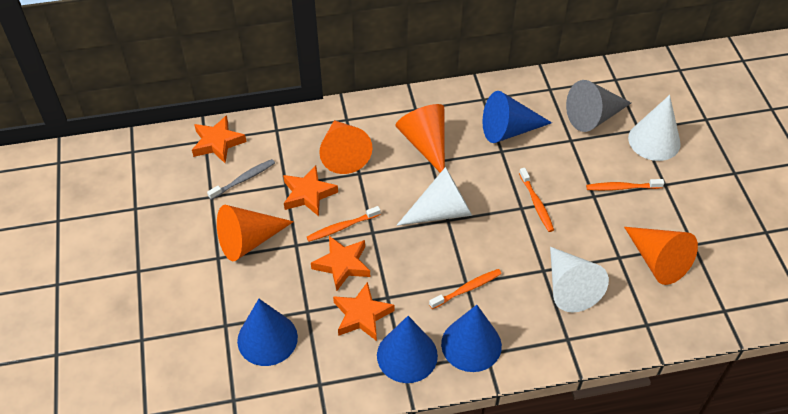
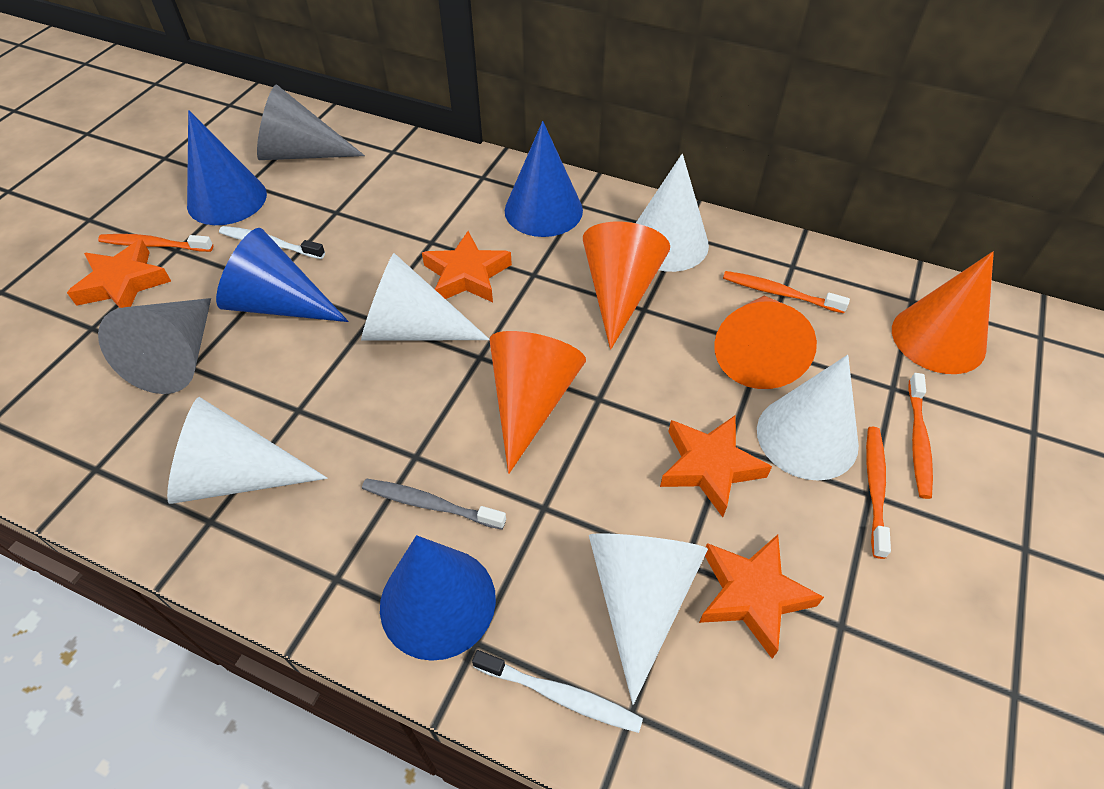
grey cone: 1 -> 2
white cone: 3 -> 5
white toothbrush: 0 -> 2

